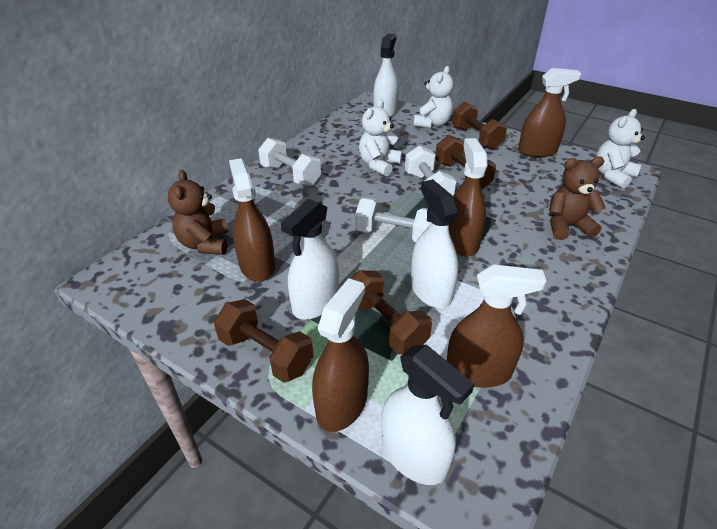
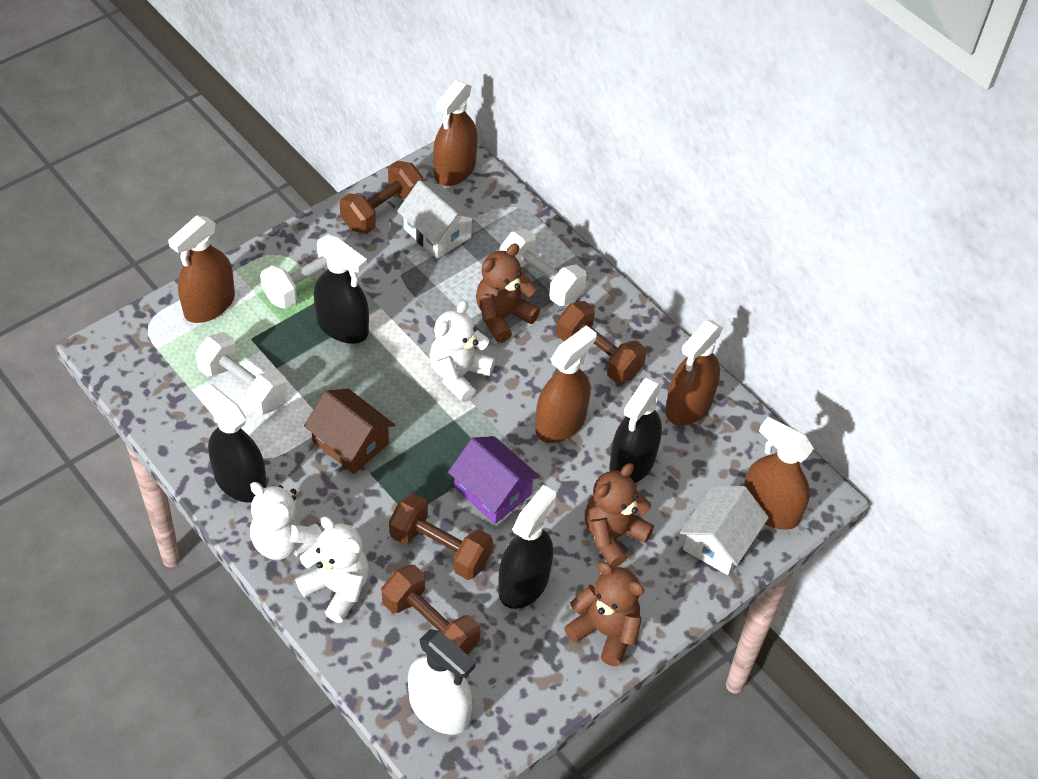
black spray bottle: 0 -> 4
brown house: 0 -> 1
brown teddy bear: 2 -> 3
purple house: 0 -> 1
white house: 0 -> 2
white spray bottle: 4 -> 1

